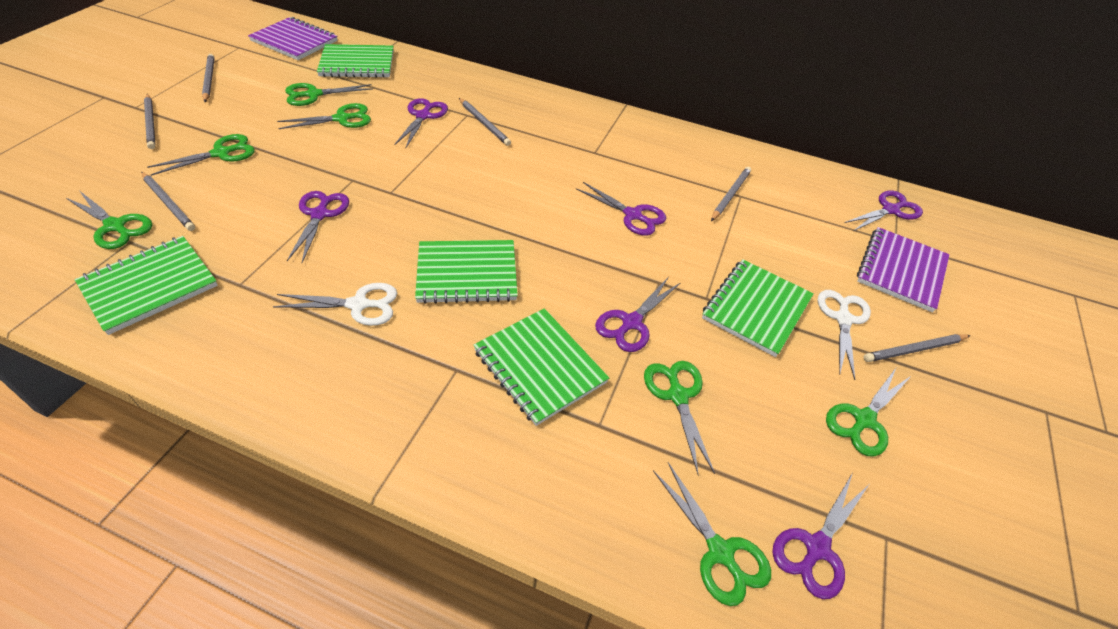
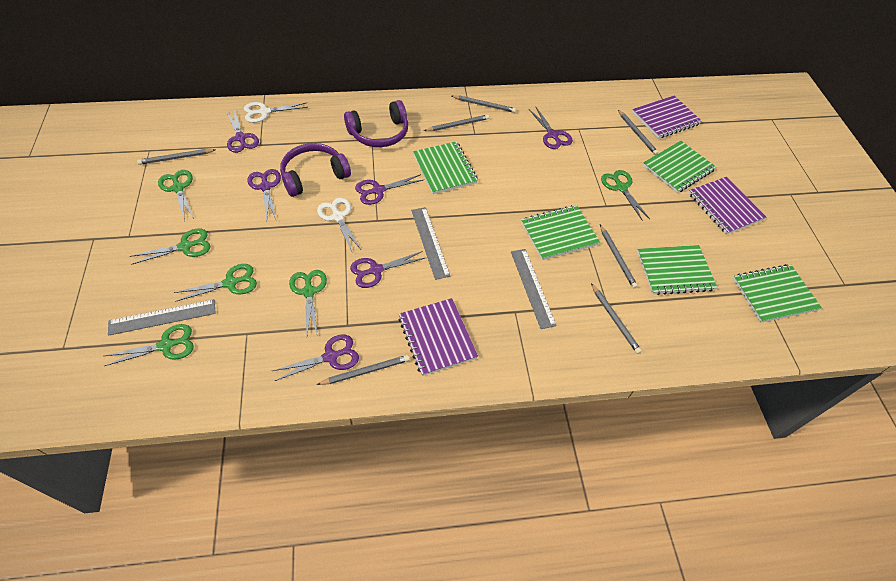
green scissors: 7 -> 6
grey pencil: 6 -> 7
grey ruler: 0 -> 3
purple headphones: 0 -> 2
purple notebook: 2 -> 3

